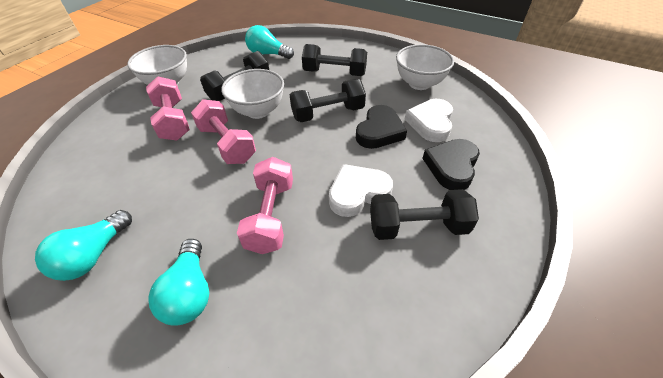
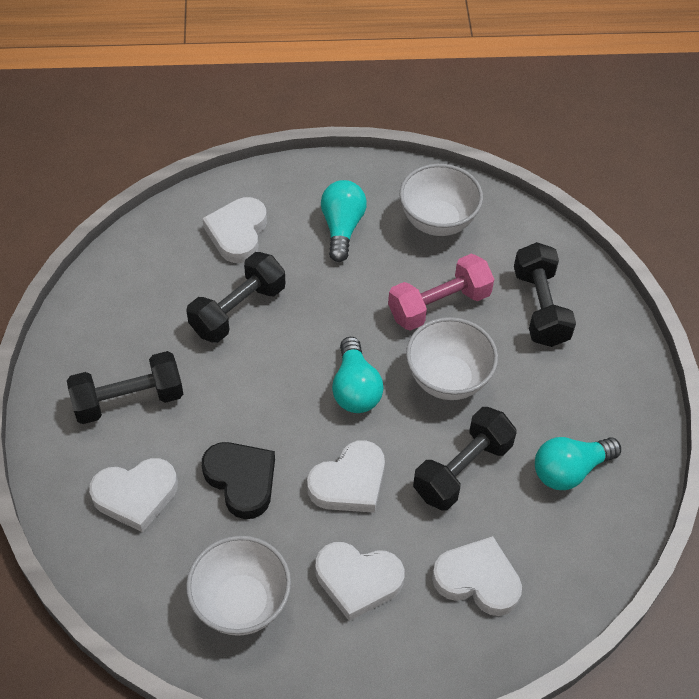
black heart: 2 -> 1
pink dumbbell: 3 -> 1
white heart: 2 -> 5

